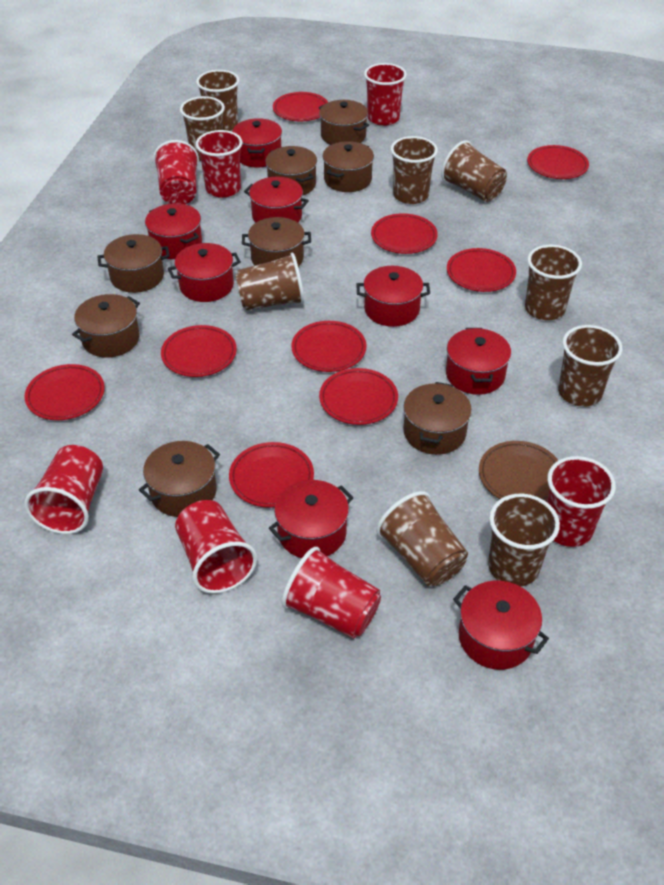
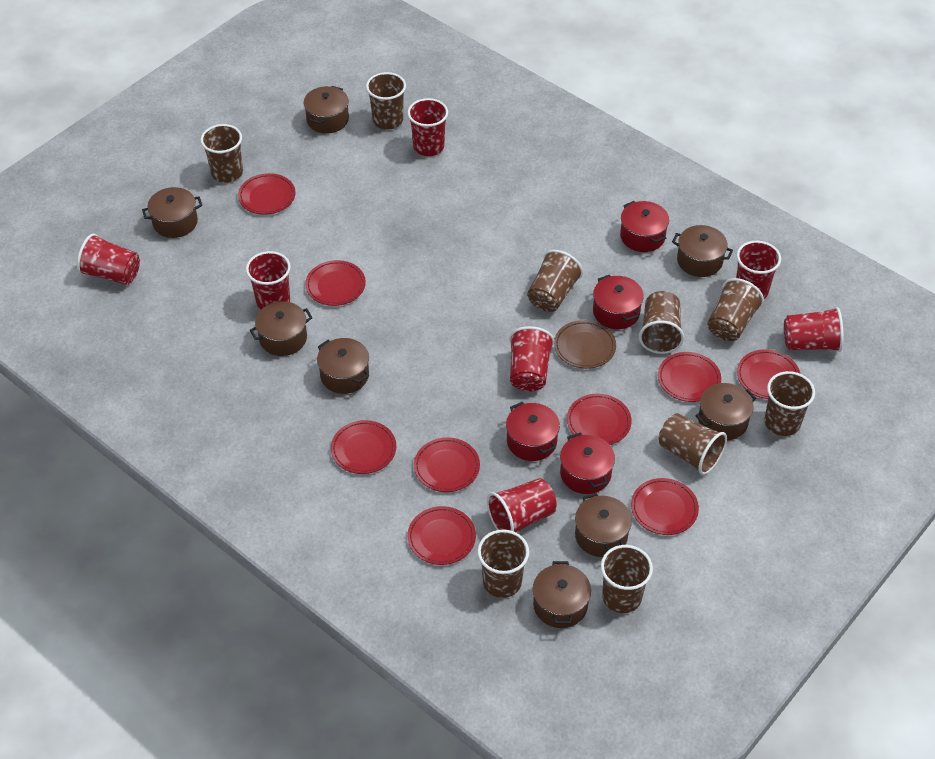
red pot: 8 -> 4

